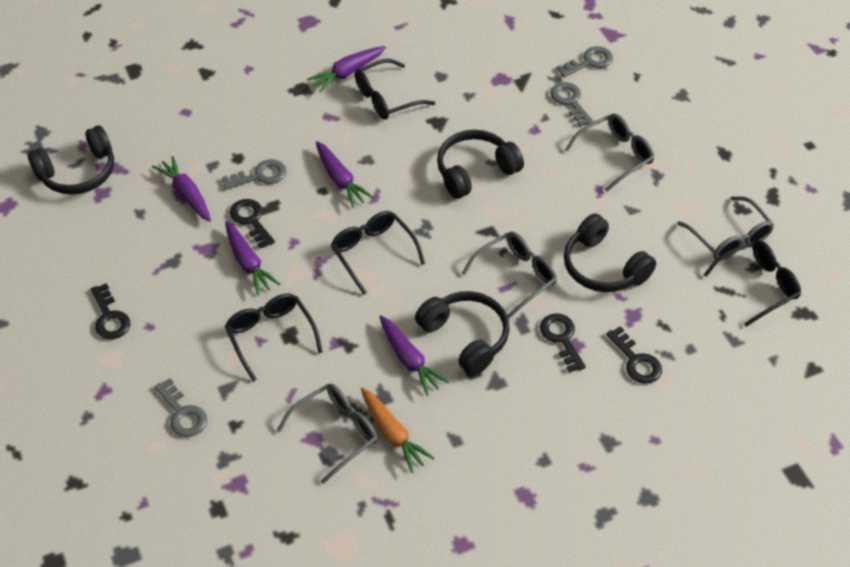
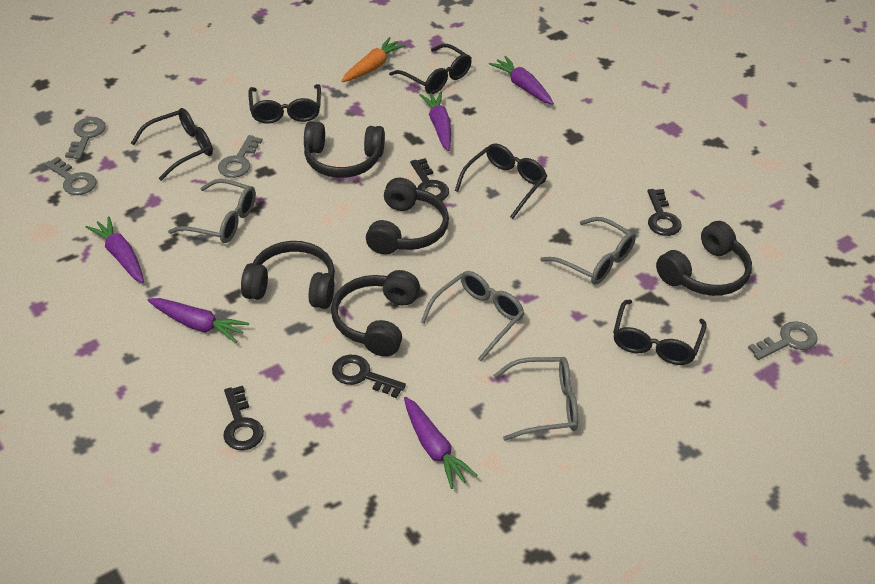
black glasses: 4 -> 5
black headphones: 4 -> 5

